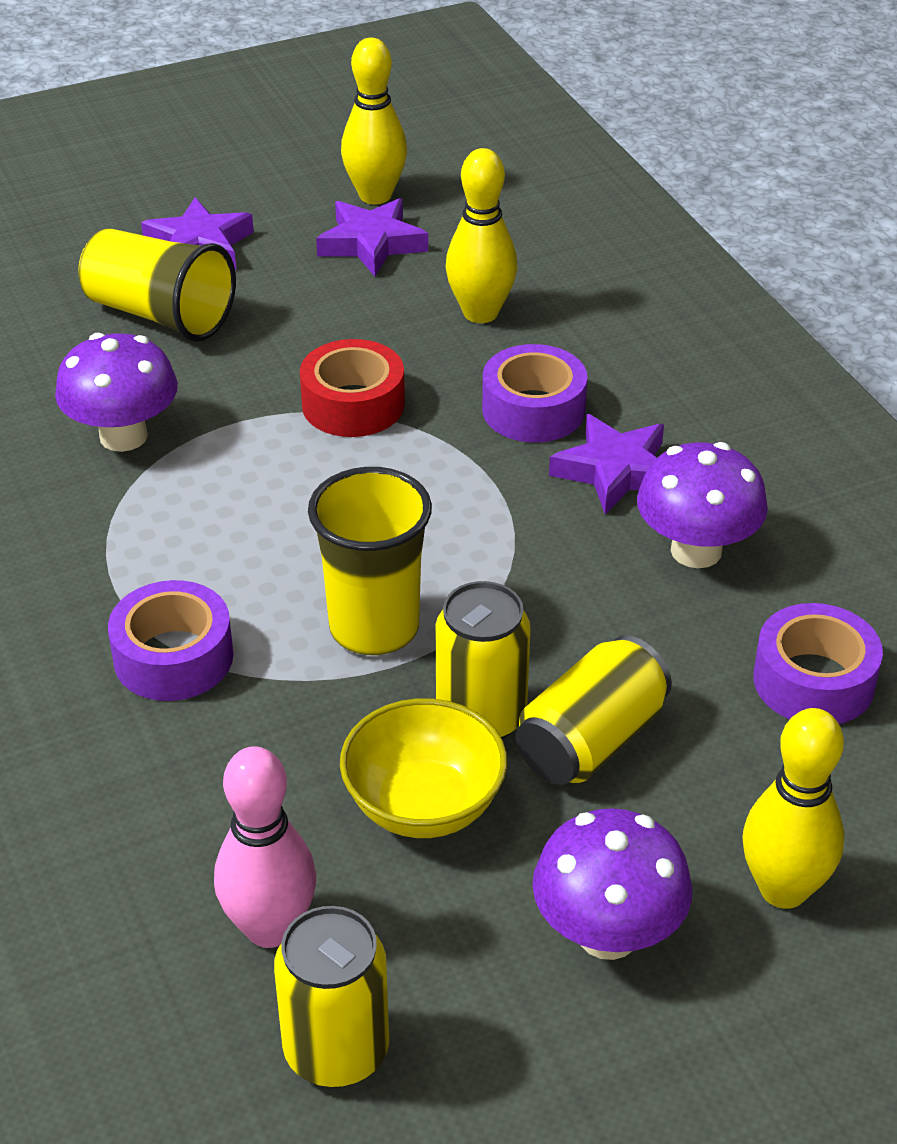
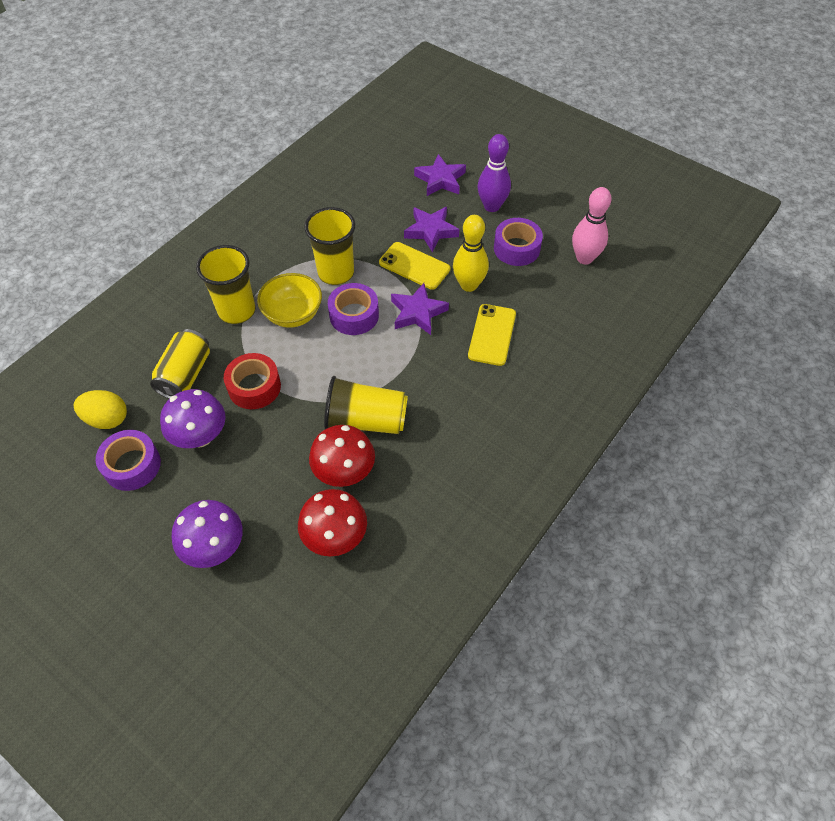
purple bowling pin: 0 -> 1
purple mushroom: 3 -> 2
red mushroom: 0 -> 2
yellow bowling pin: 3 -> 1
yellow can: 3 -> 1
yellow cup: 2 -> 3
yellow egg: 0 -> 1
yellow phone: 0 -> 2

